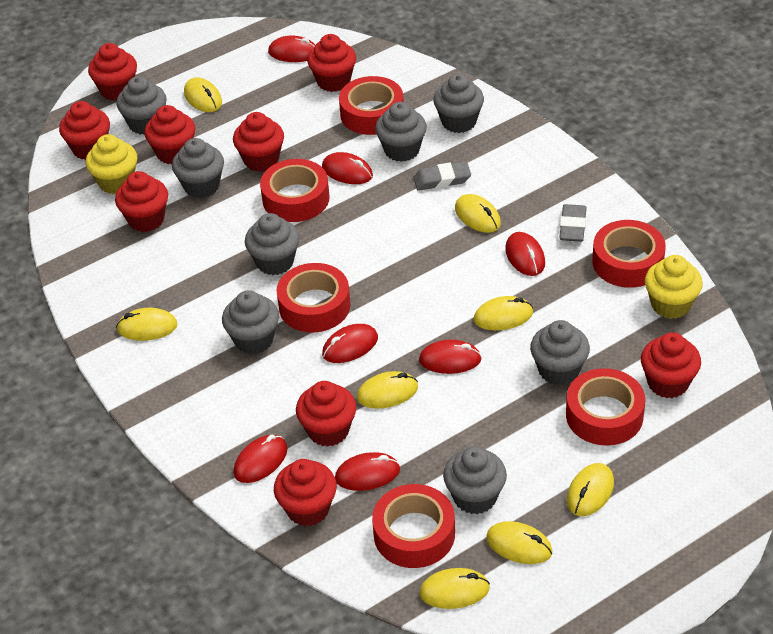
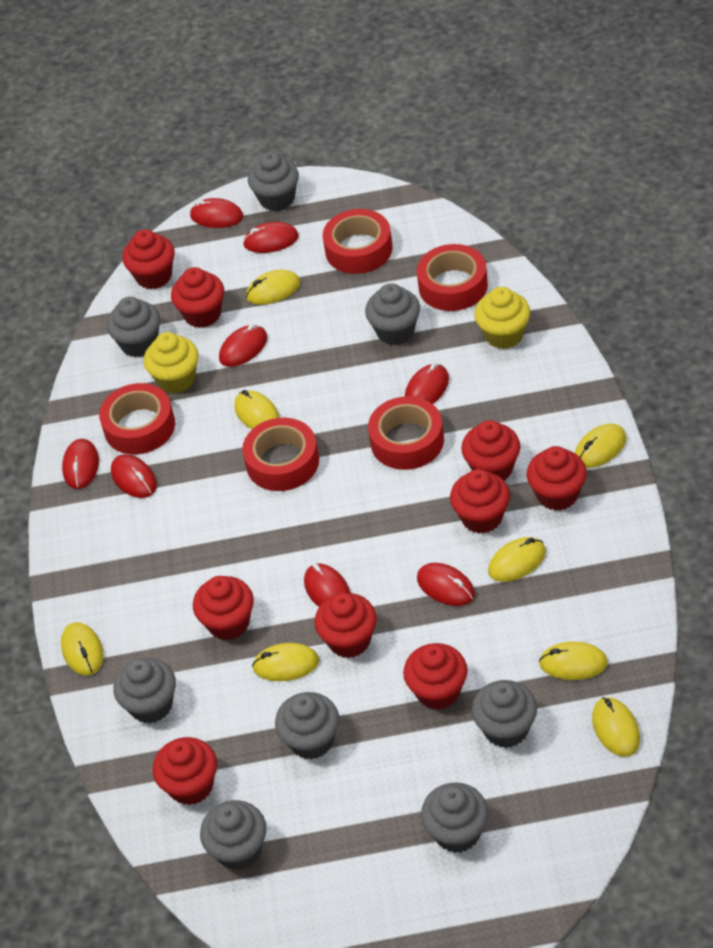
grey eraser: 2 -> 0
red mouse: 7 -> 8
red tape: 6 -> 5

